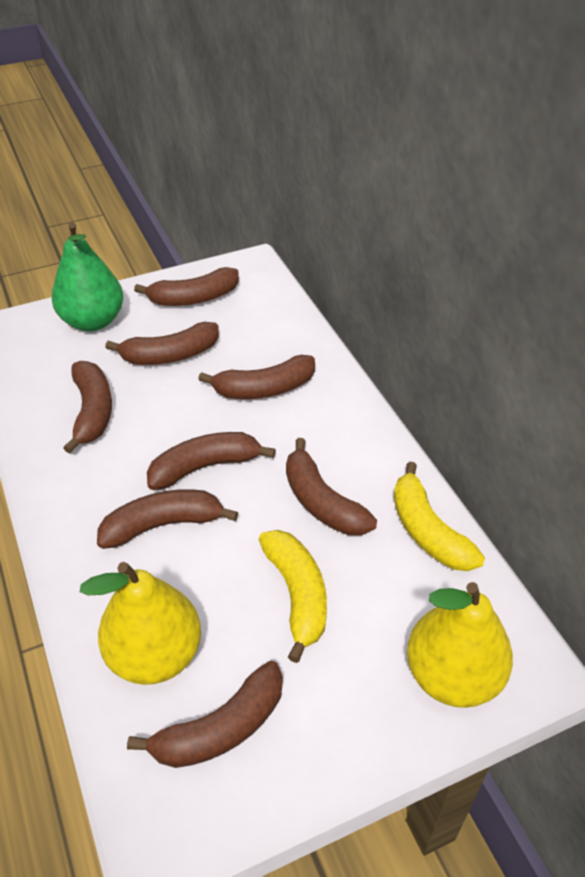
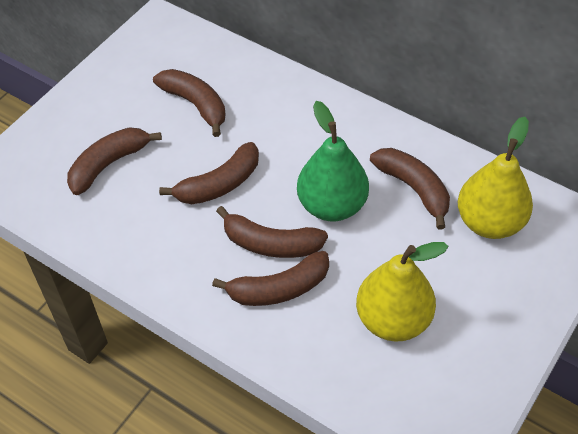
brown banana: 8 -> 6
yellow banana: 2 -> 0

